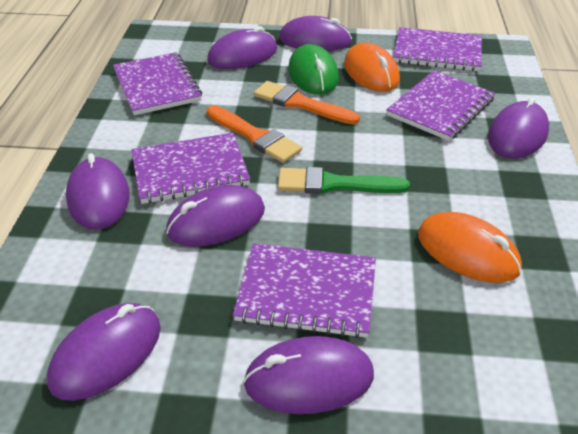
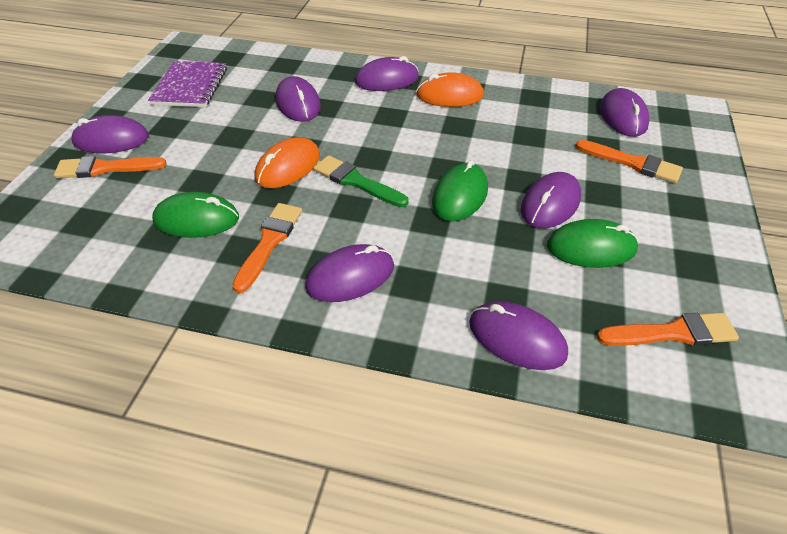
green mouse: 1 -> 3
orange brush: 2 -> 4
purple notebook: 5 -> 1

